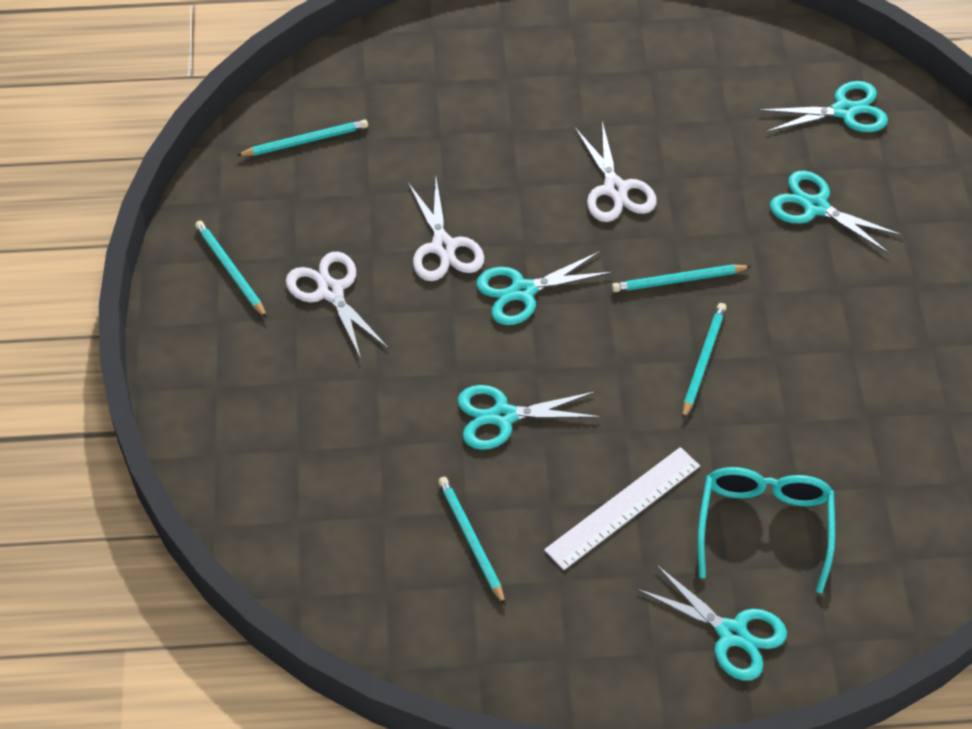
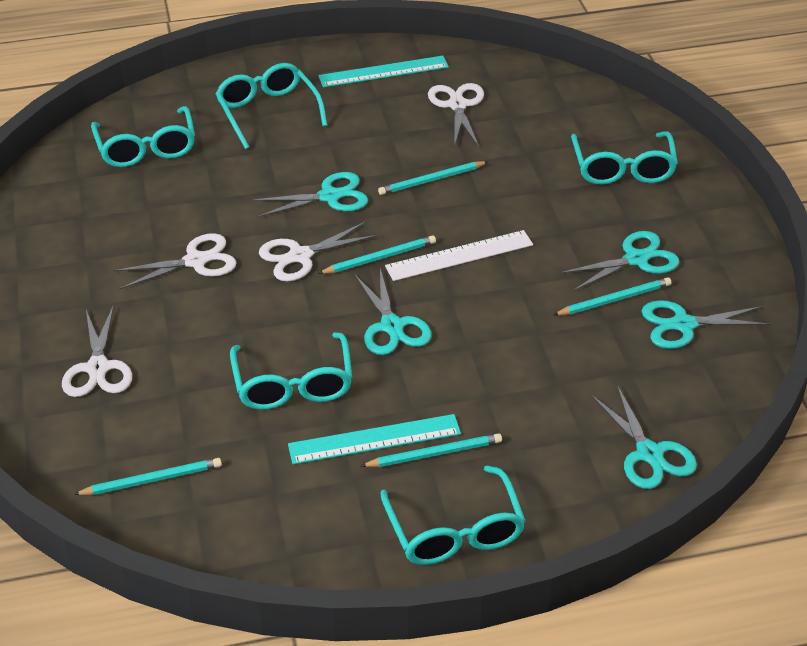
turquoise glasses: 1 -> 5
turquoise ruler: 0 -> 2
white scissors: 3 -> 4

